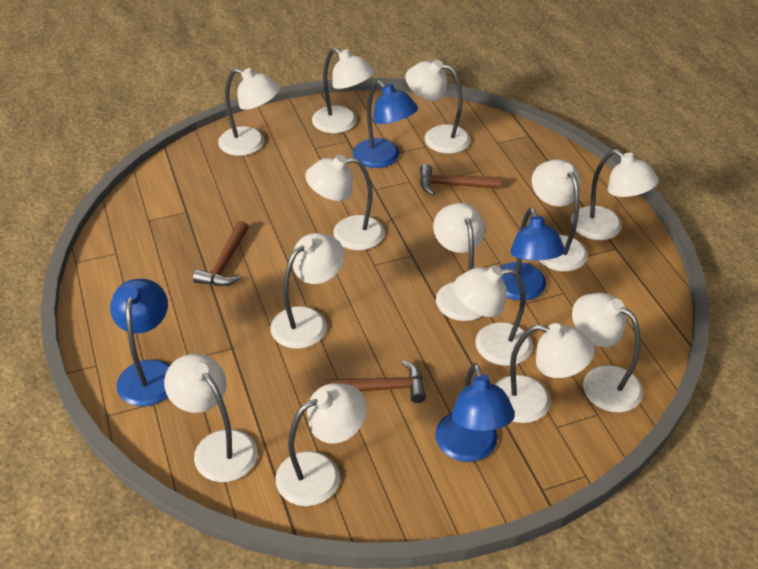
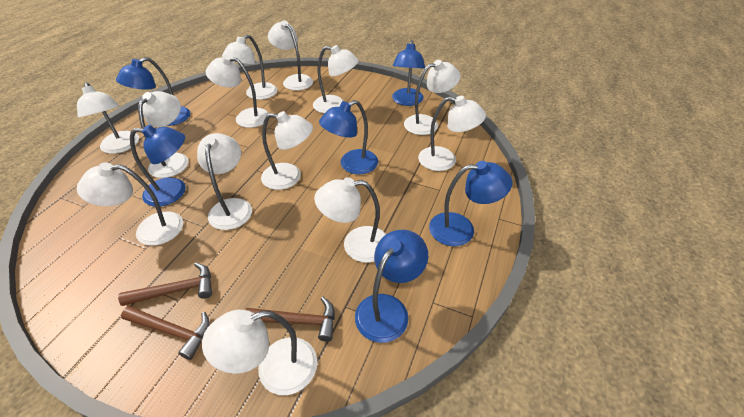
blue lamp: 4 -> 6

